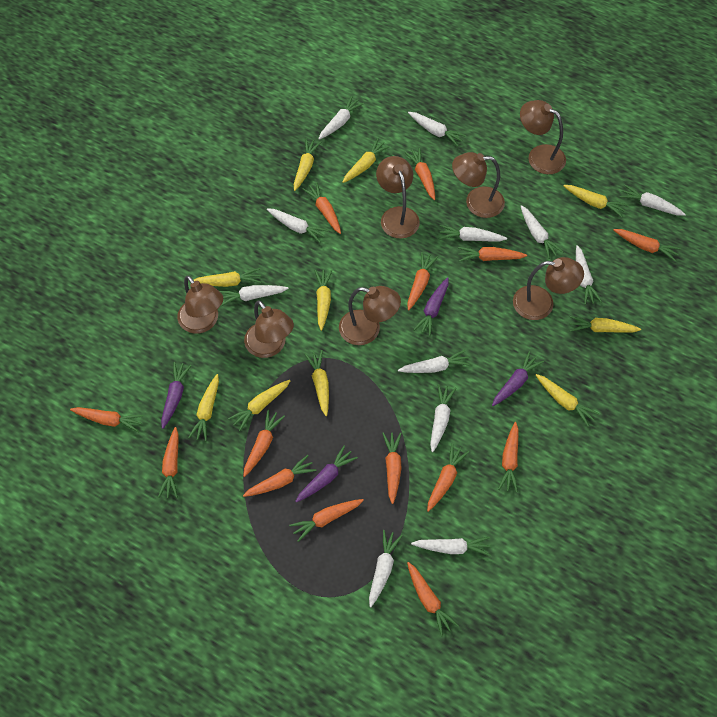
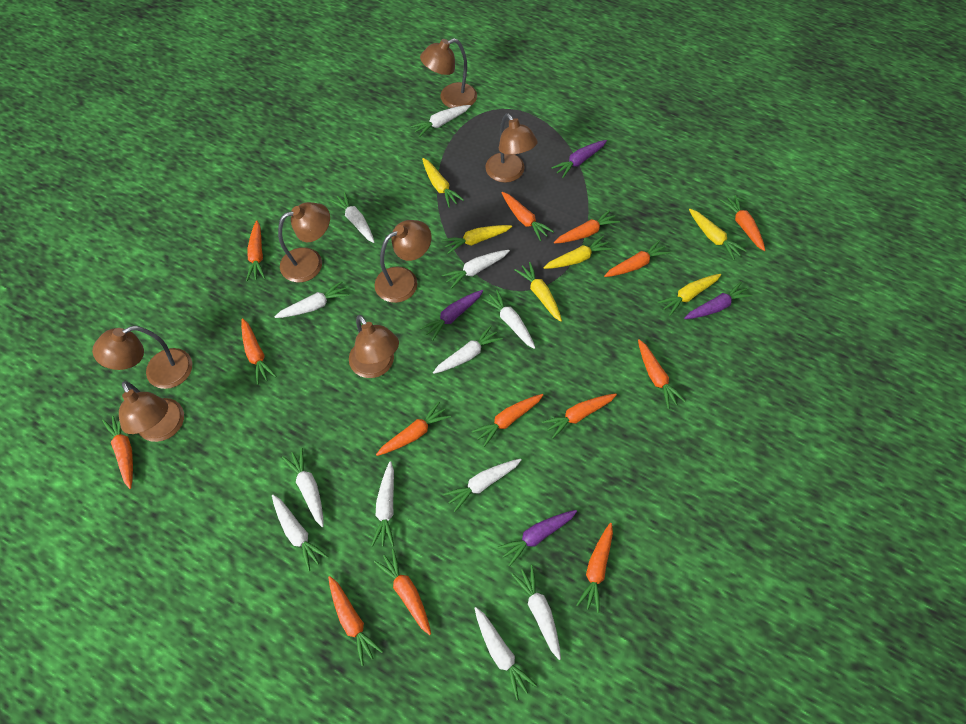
yellow carrot: 10 -> 6

